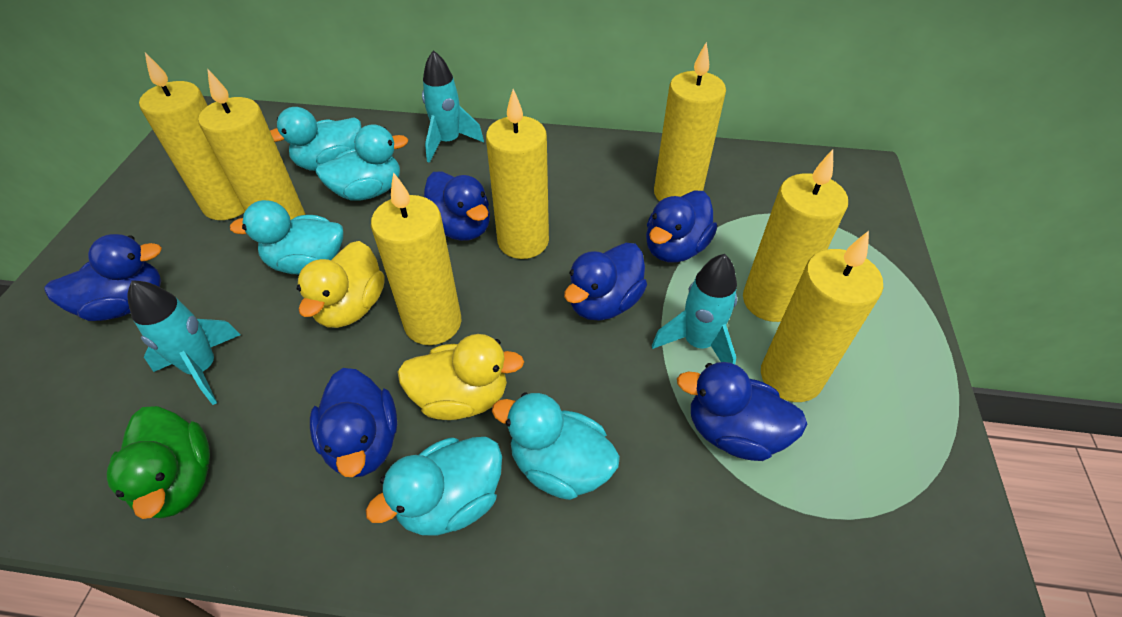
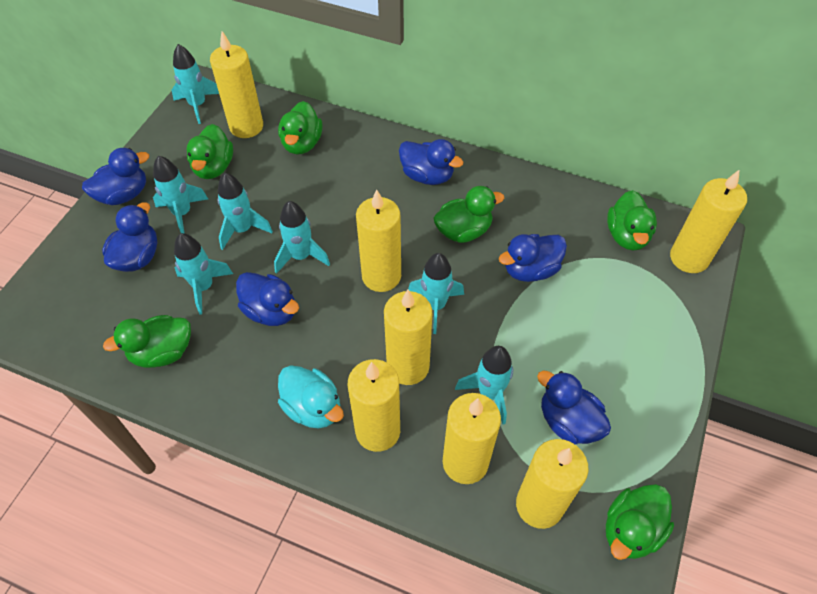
green duck: 1 -> 6
turquoise duck: 5 -> 1
turquoise rocket: 3 -> 7
yellow duck: 2 -> 0

